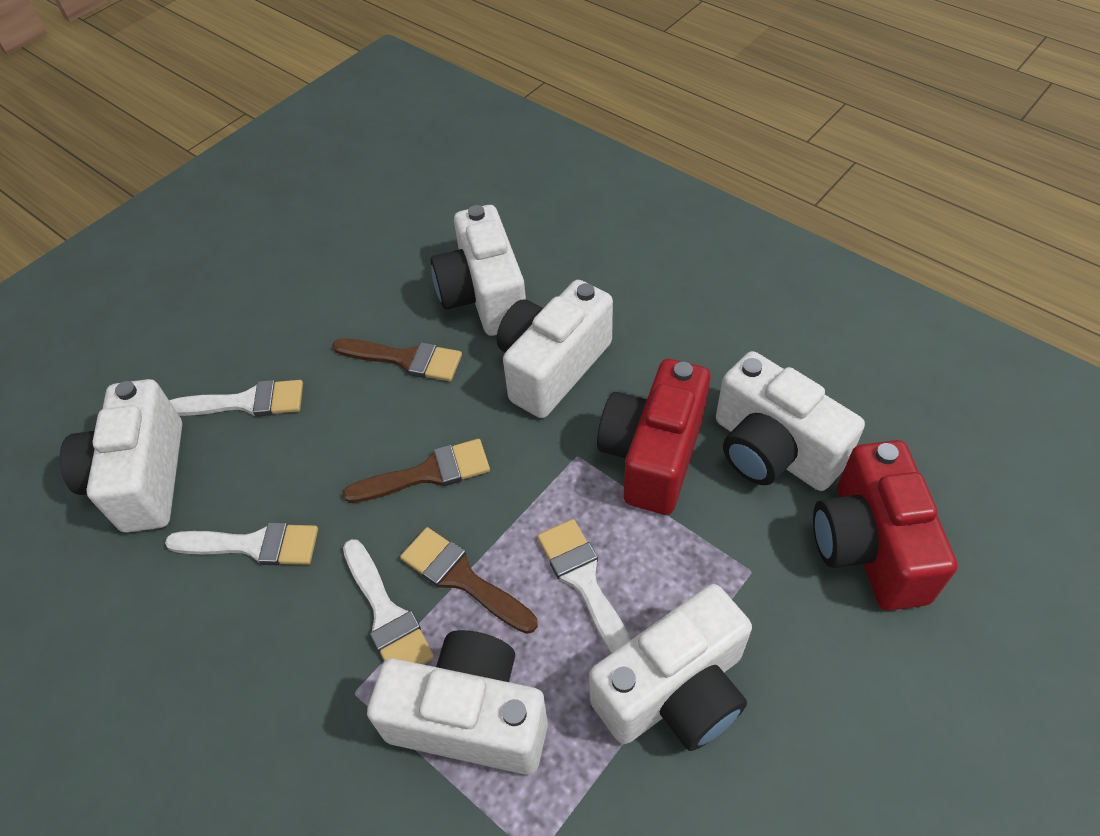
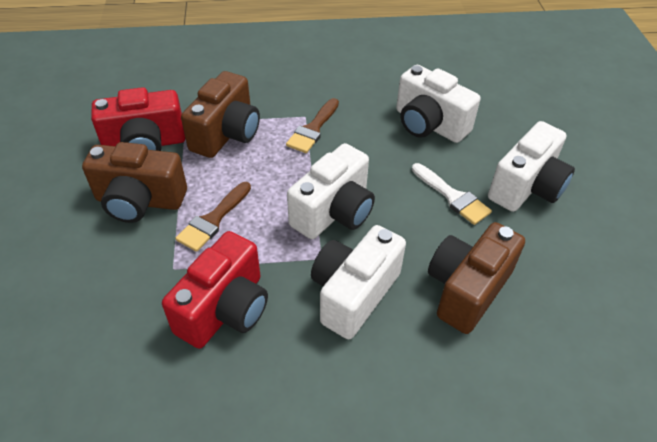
brown brush: 3 -> 2
brown camera: 0 -> 3
white brush: 4 -> 1
white camera: 6 -> 4

